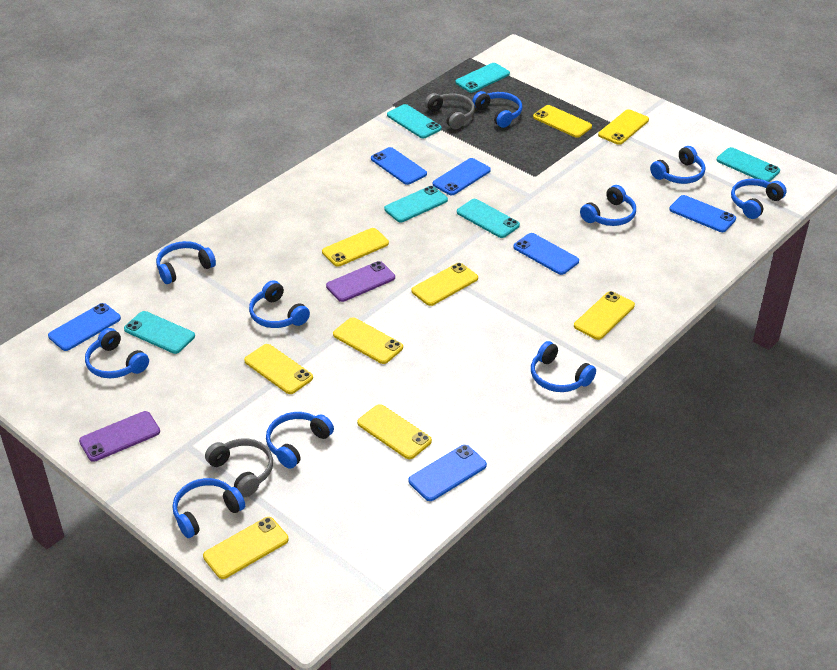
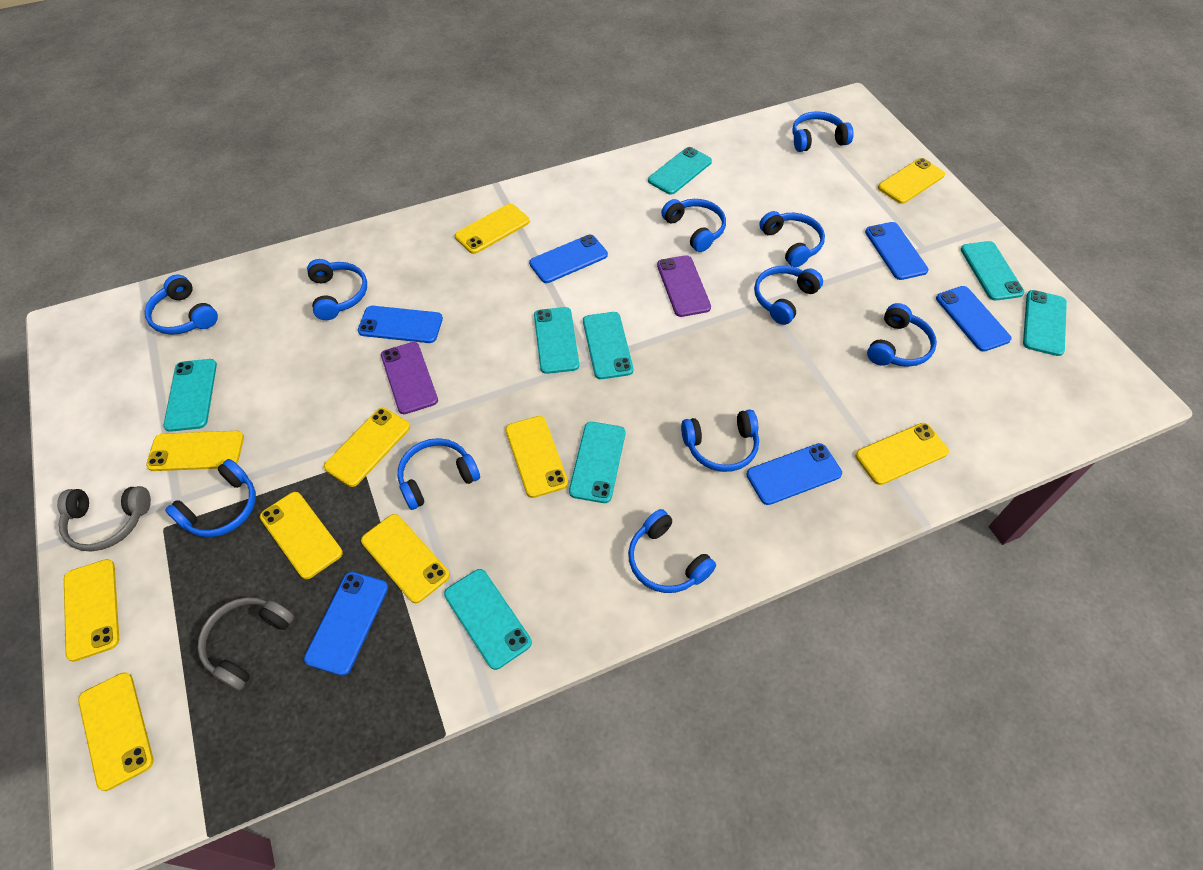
blue headphones: 10 -> 11
turquoise phone: 6 -> 8
yellow phone: 9 -> 10

